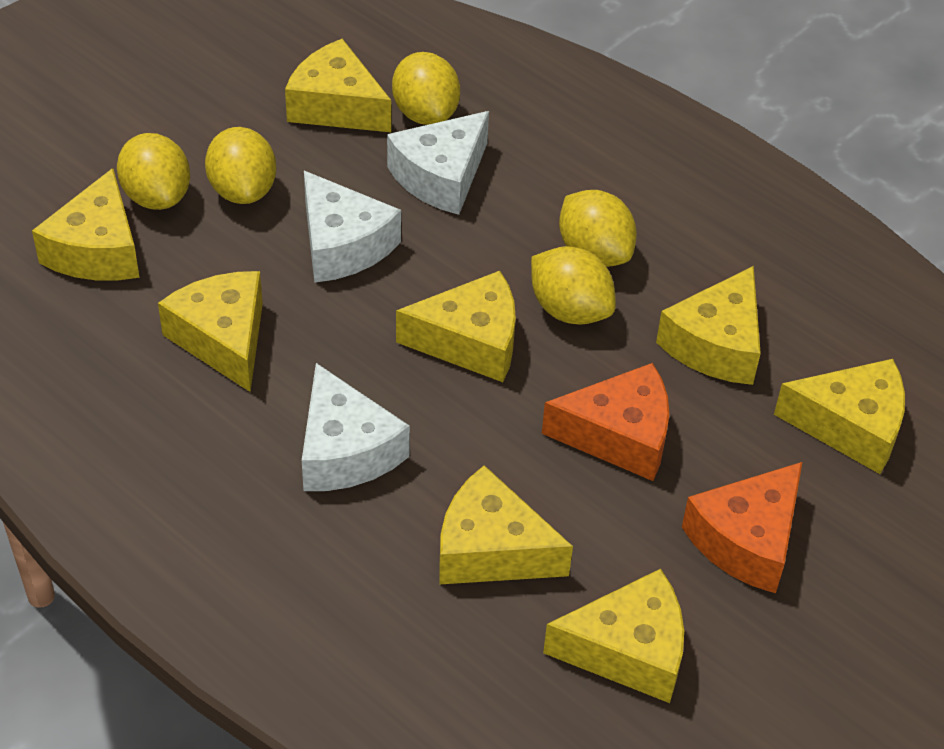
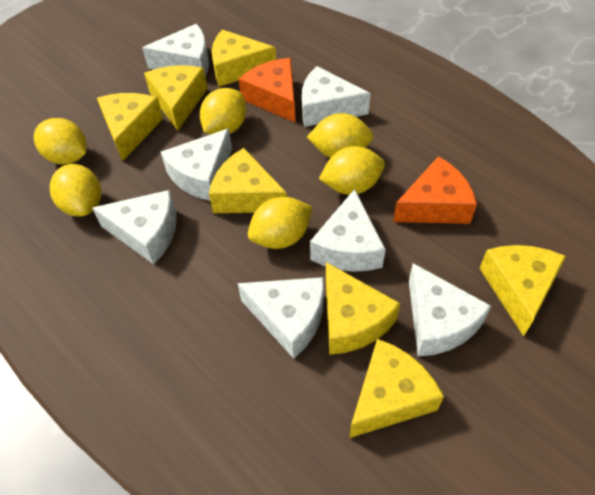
white cheese: 3 -> 7
yellow cheese: 8 -> 7
yellow lemon: 5 -> 6

